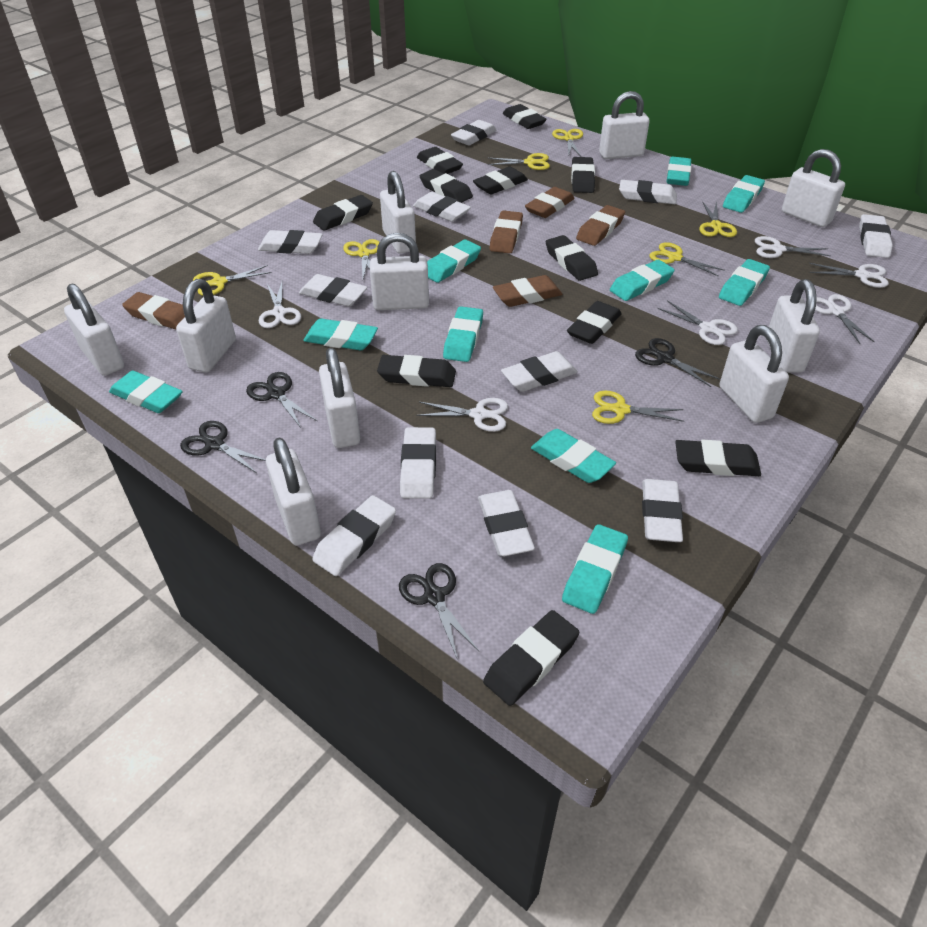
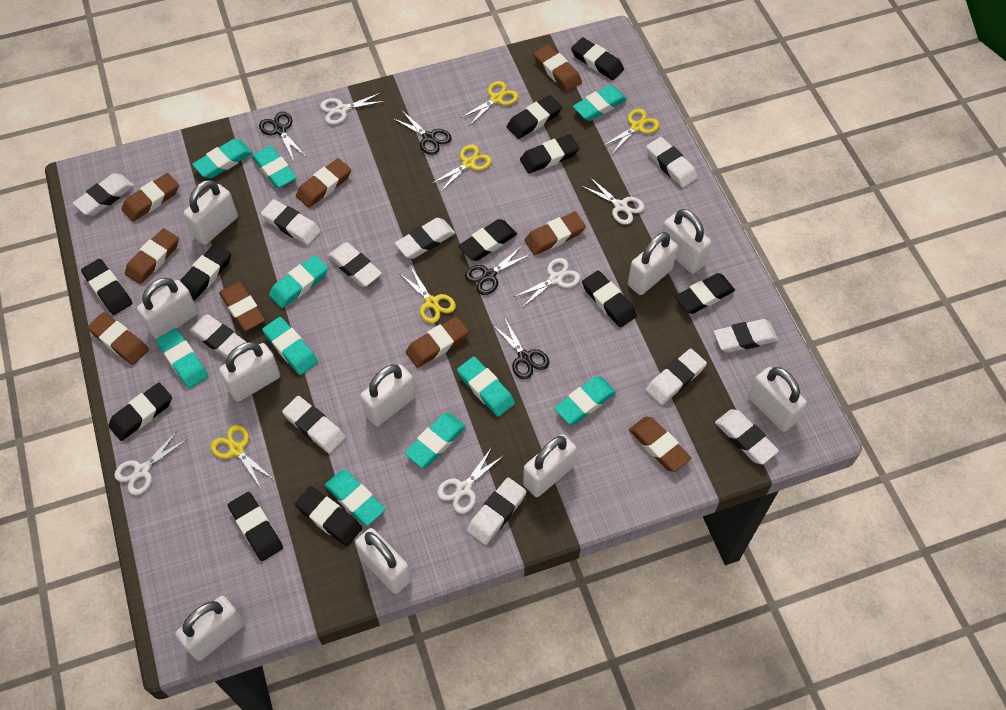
brown eraser: 5 -> 9
white scissors: 6 -> 5
yellow scissors: 7 -> 5

